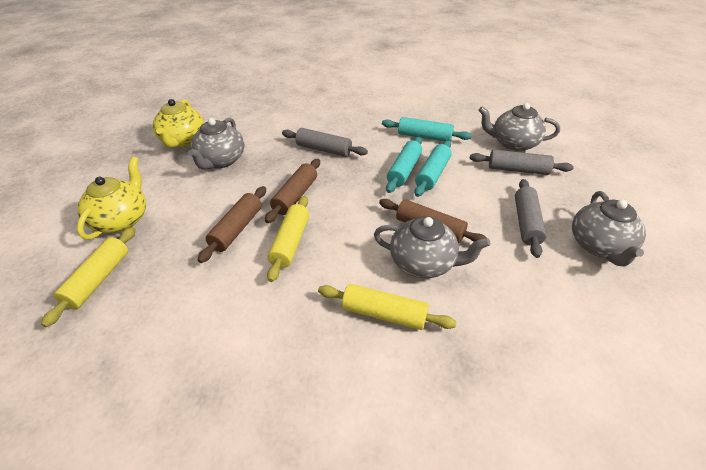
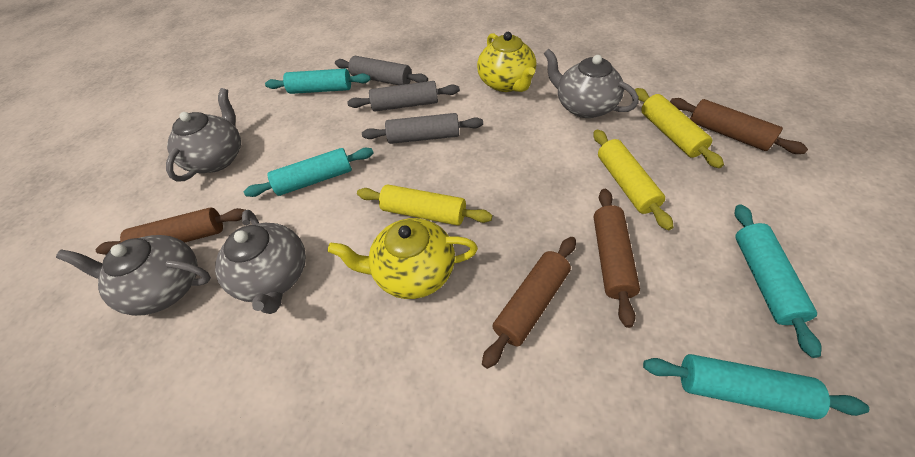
brown rolling pin: 3 -> 4
turquoise rolling pin: 3 -> 4

